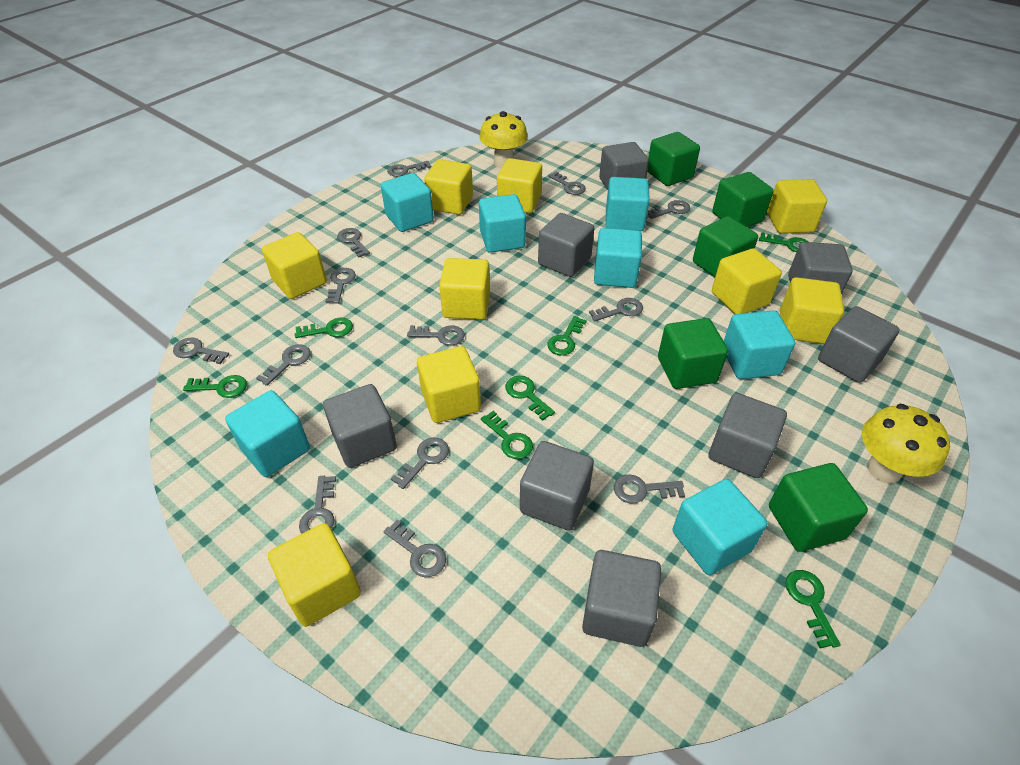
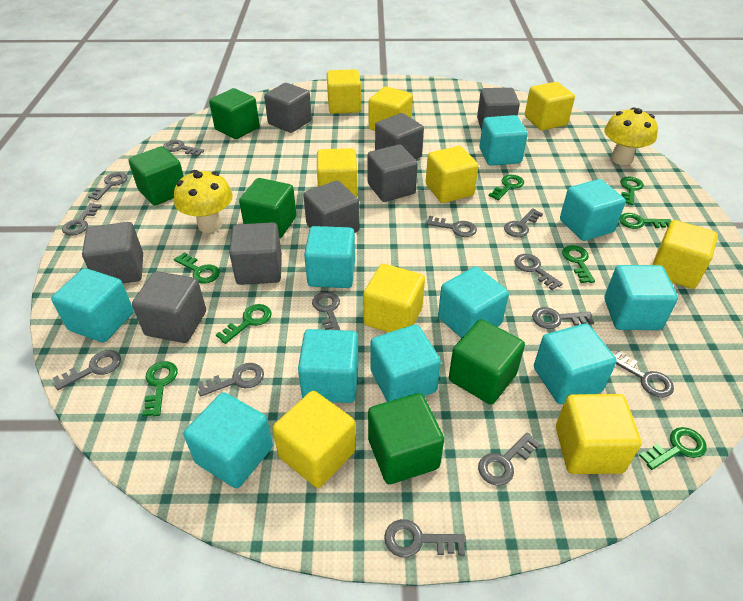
green key: 7 -> 8
turquoise cube: 7 -> 10

